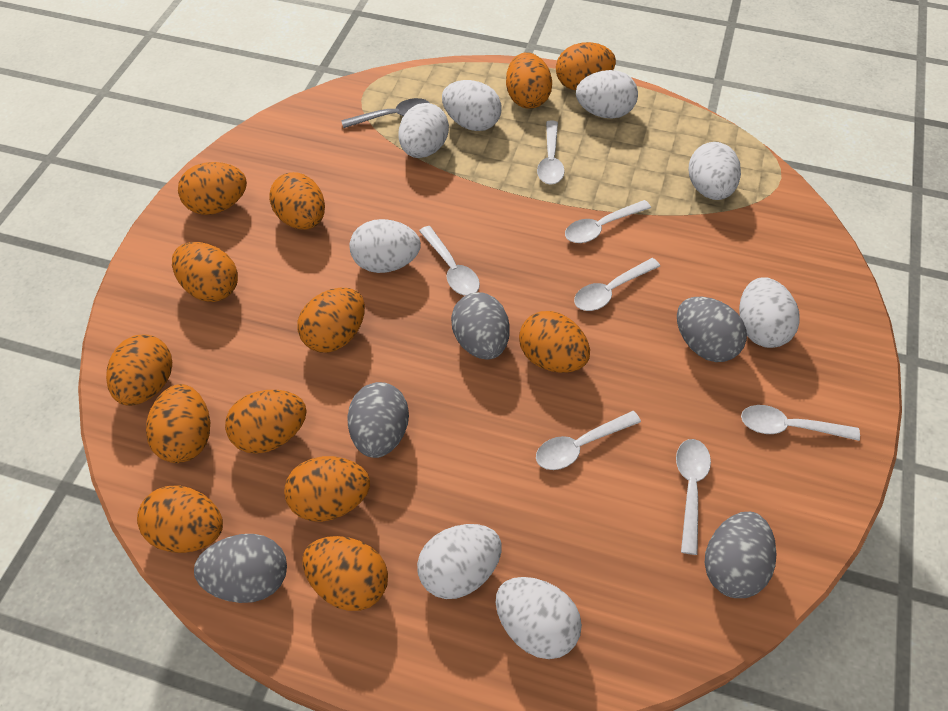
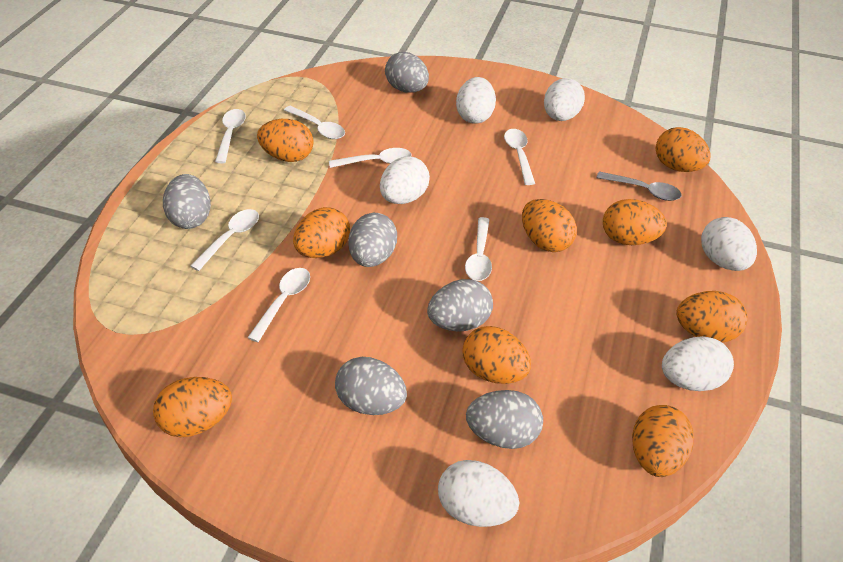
grey egg: 5 -> 6
orange egg: 13 -> 9
white egg: 8 -> 6

